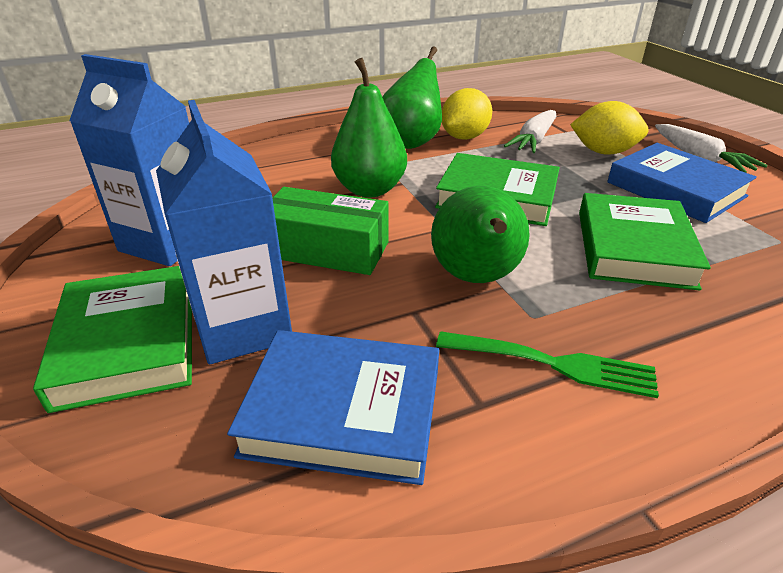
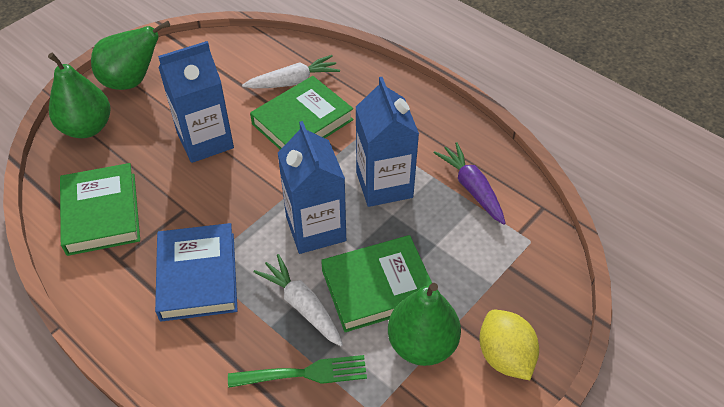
blue book: 2 -> 1
blue carton: 2 -> 3
green box: 1 -> 0
purple carrot: 0 -> 1
yellow lemon: 2 -> 1

